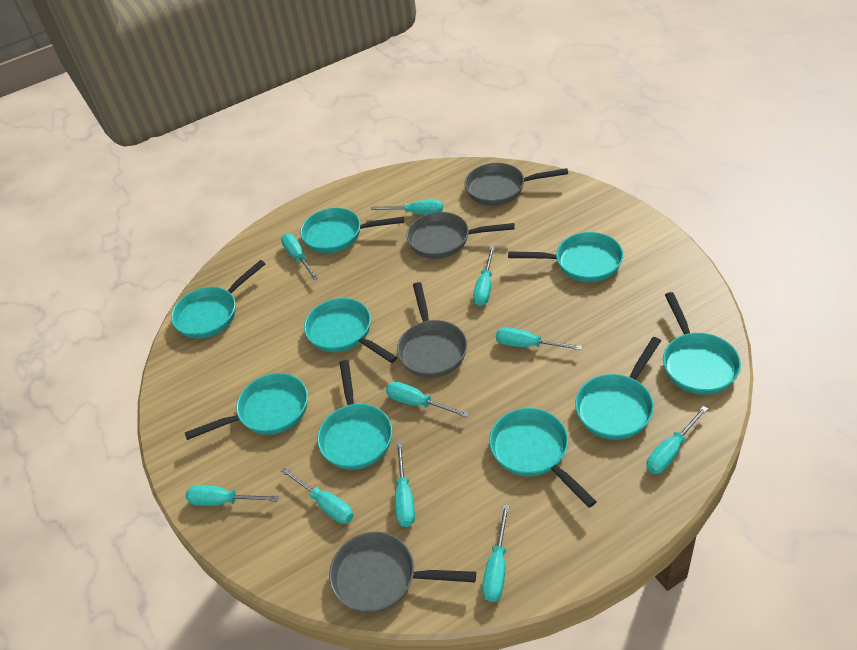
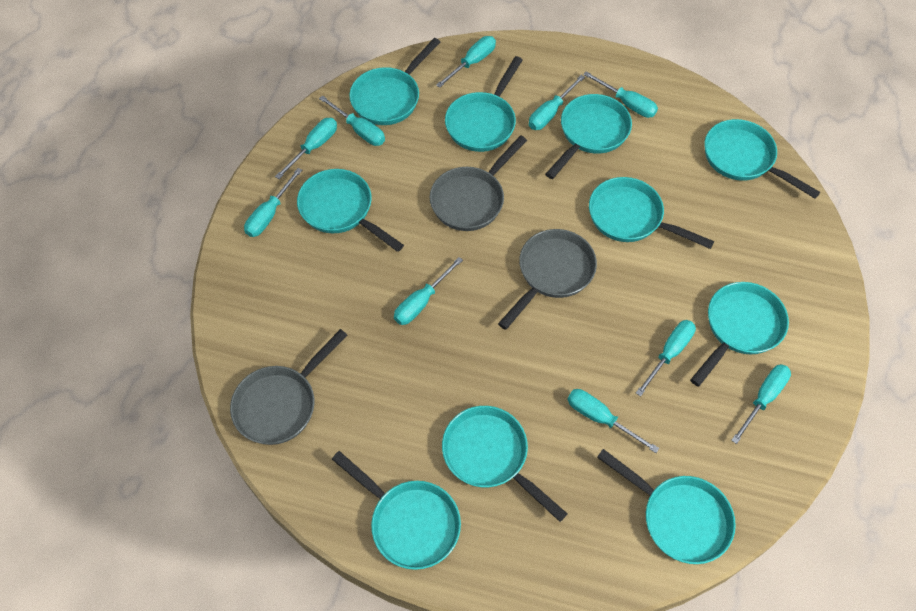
grey pan: 4 -> 3
turquoise pan: 9 -> 10

